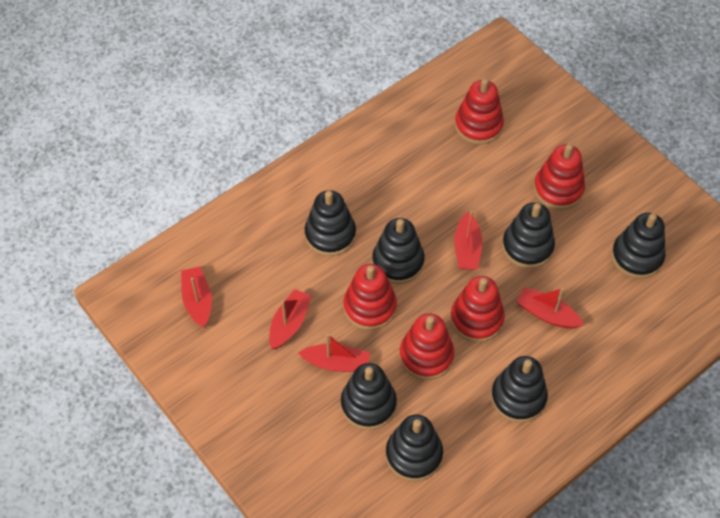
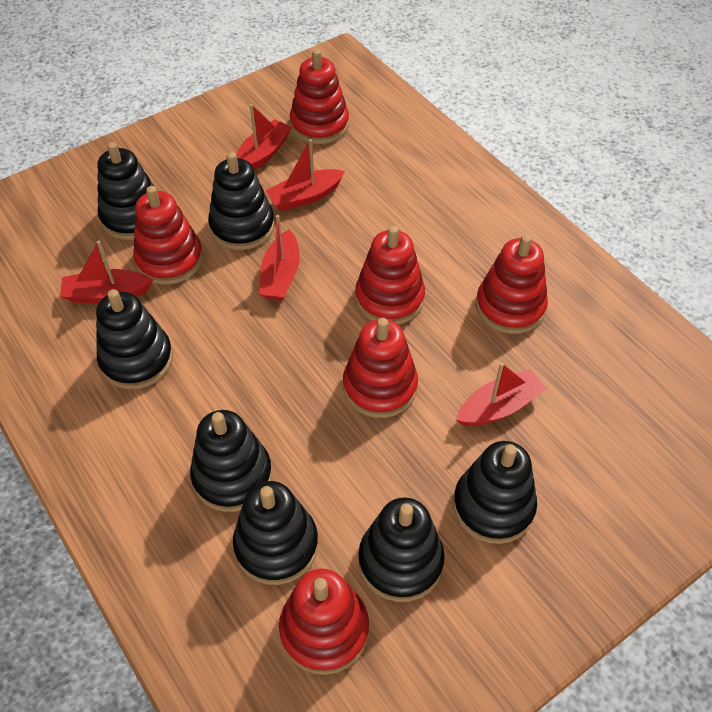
red stacking toy: 5 -> 6

